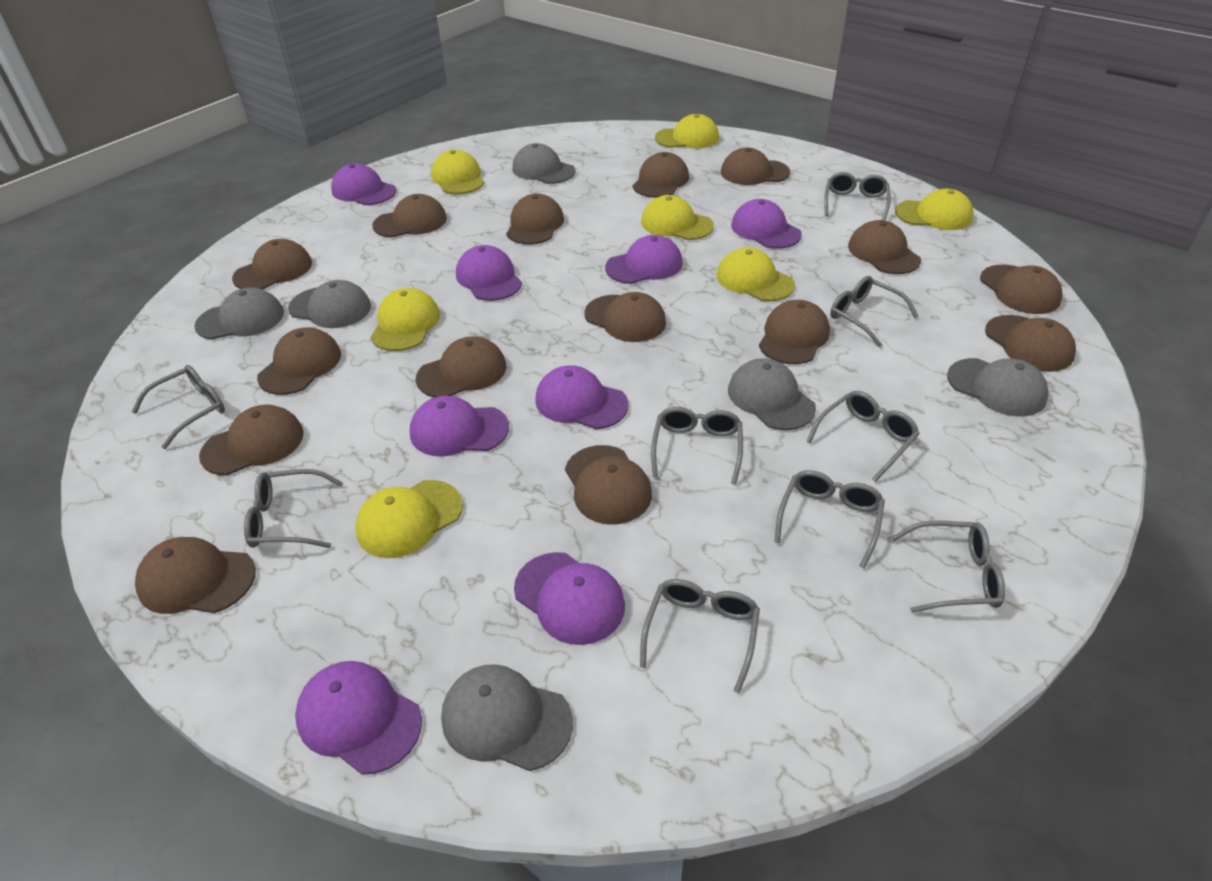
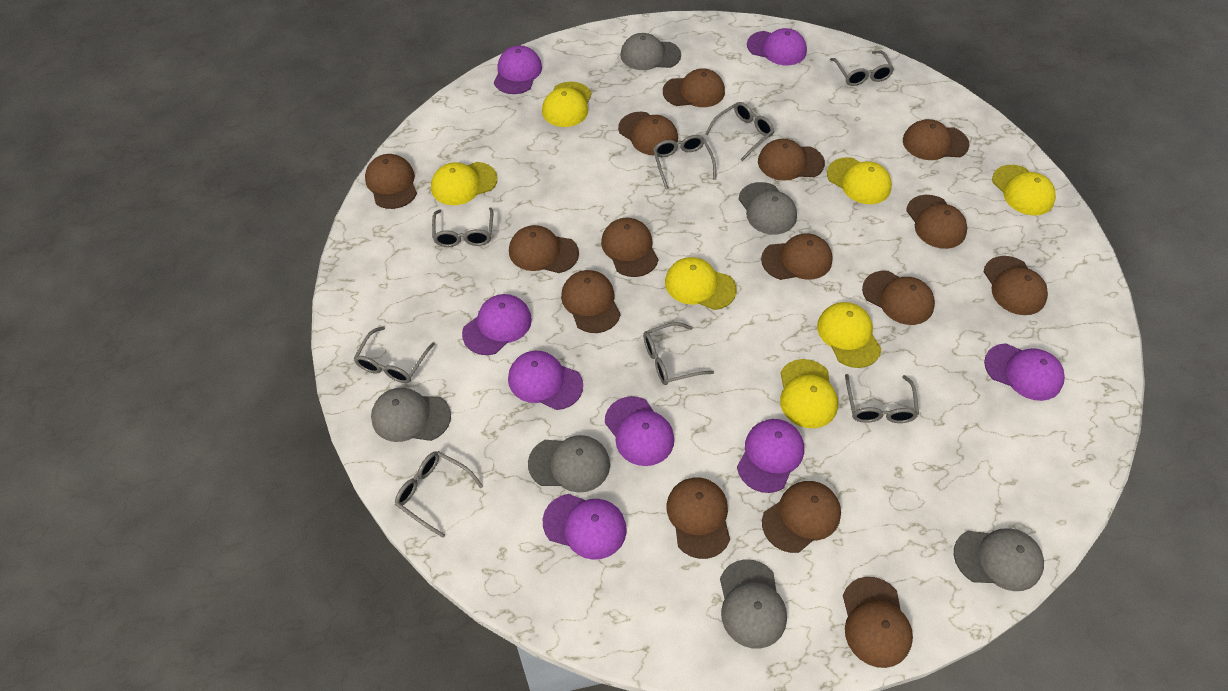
grey glasses: 9 -> 8

